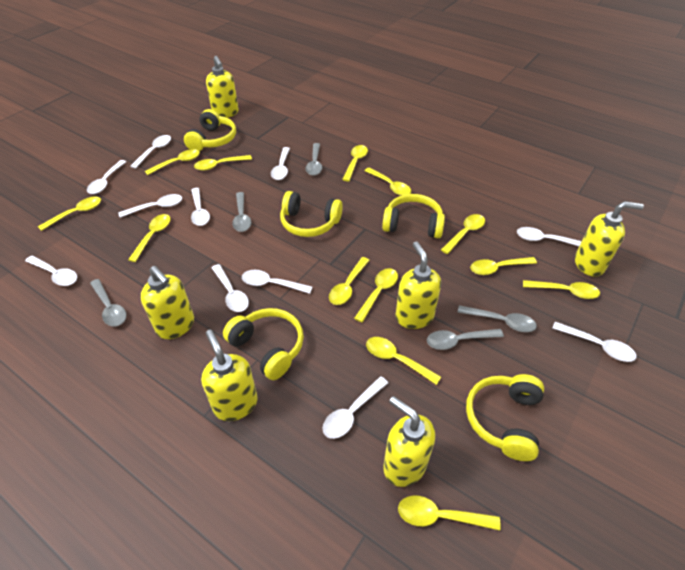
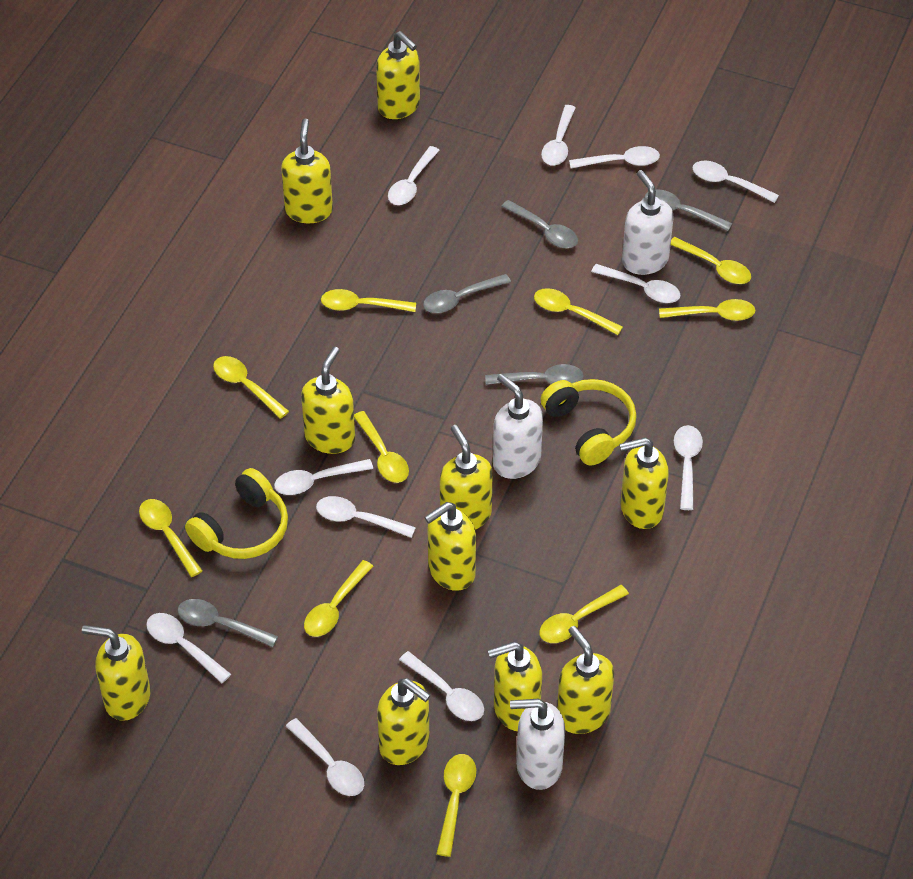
white soap dispenser: 0 -> 3
yellow headphones: 5 -> 2
yellow soap dispenser: 6 -> 10
yellow spoon: 13 -> 10

